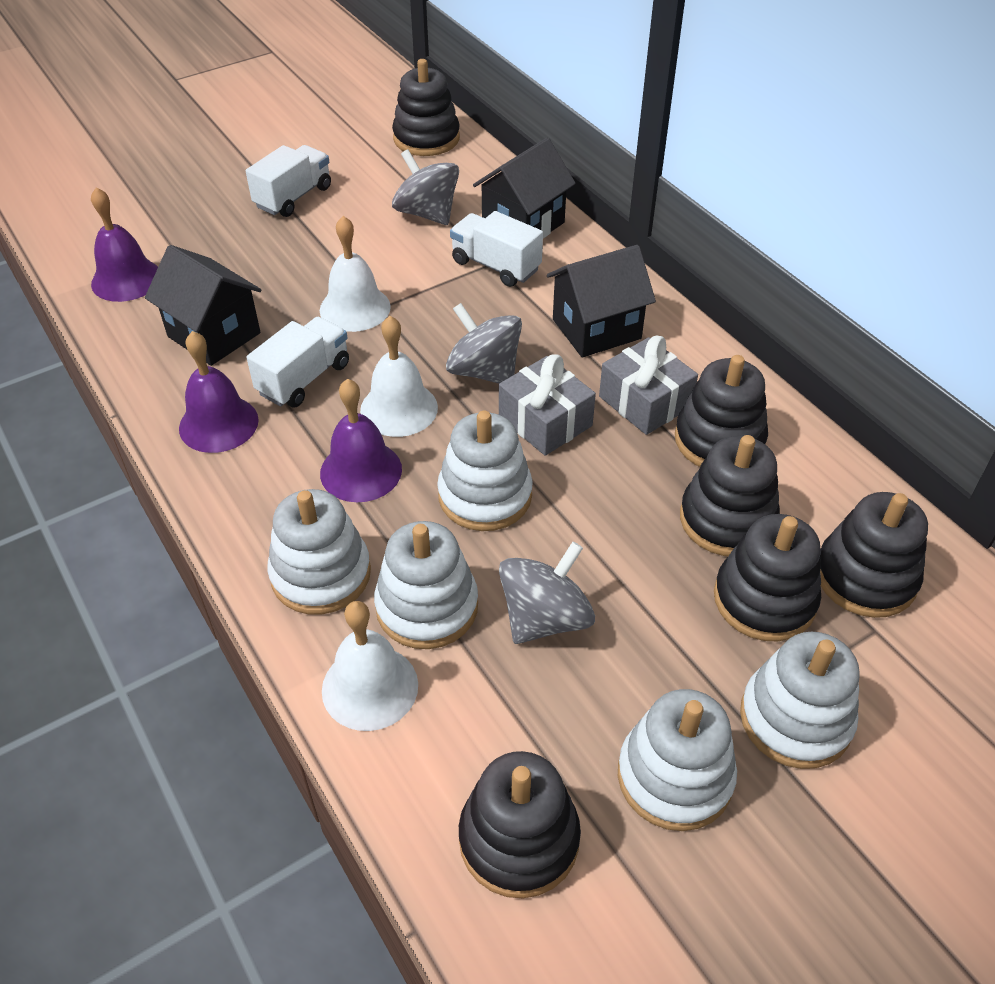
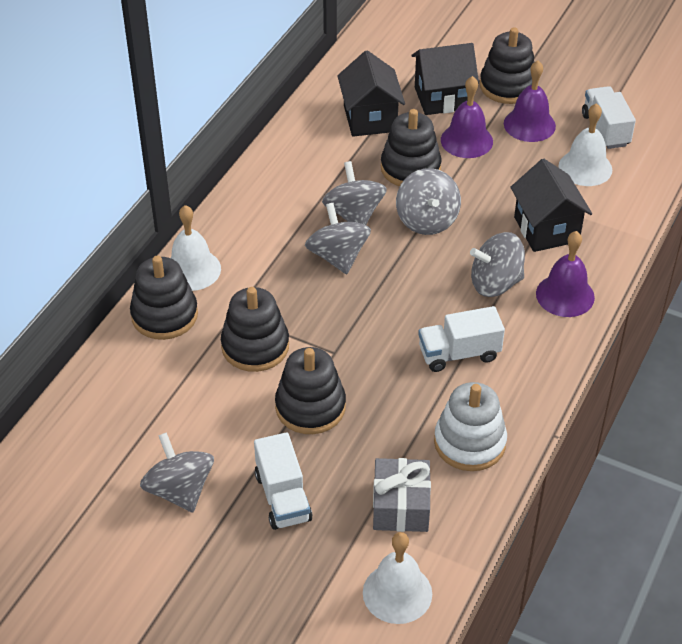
black stacking toy: 6 -> 5
grey gift: 2 -> 1
grey spinning top: 3 -> 5
white stacking toy: 5 -> 1

